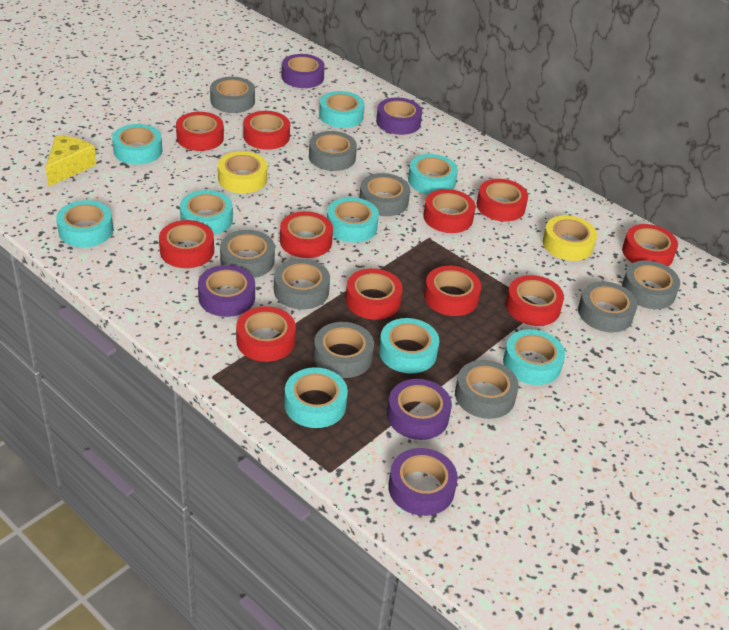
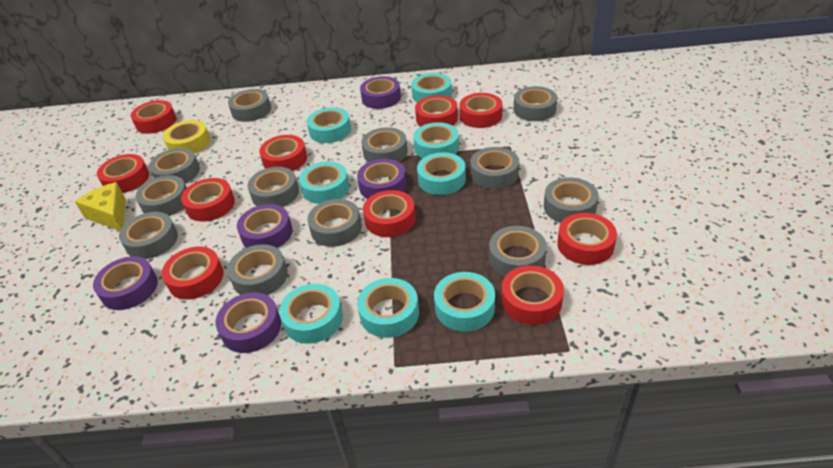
grey tape: 9 -> 12
red tape: 11 -> 10
turquoise tape: 9 -> 8
yellow tape: 2 -> 1

